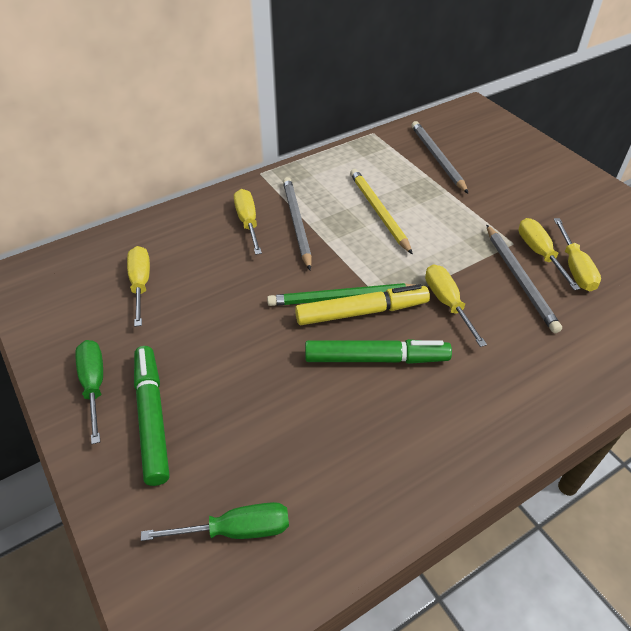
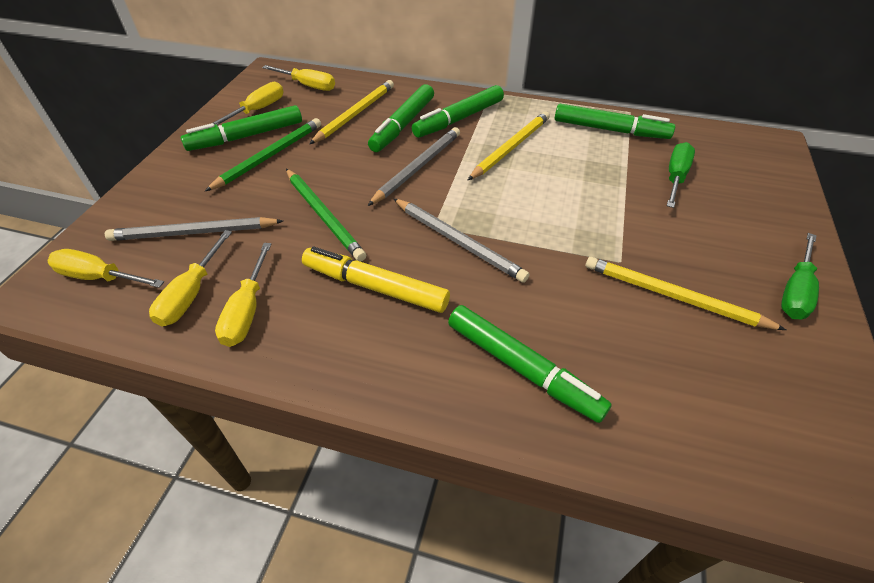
green marker: 2 -> 5
green pencil: 1 -> 2
yellow pencil: 1 -> 3

